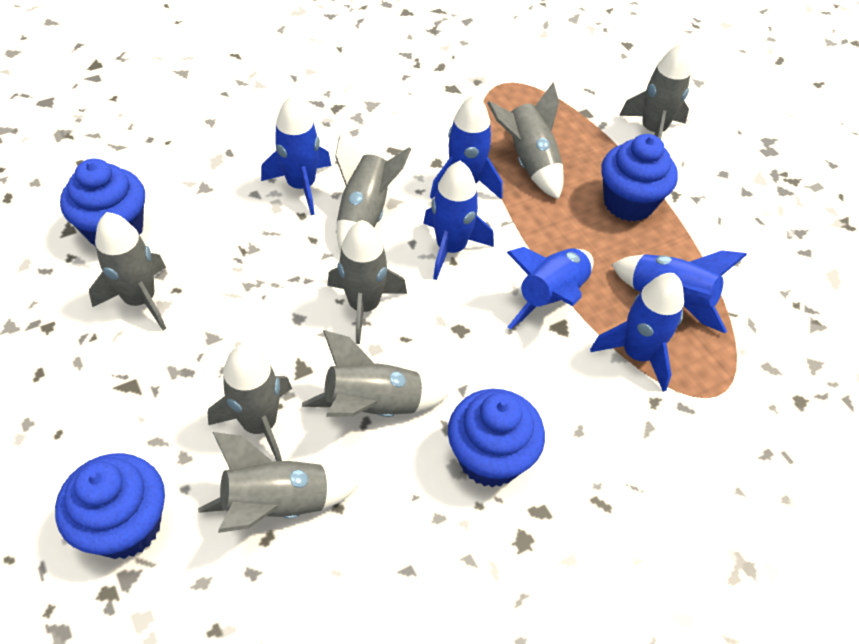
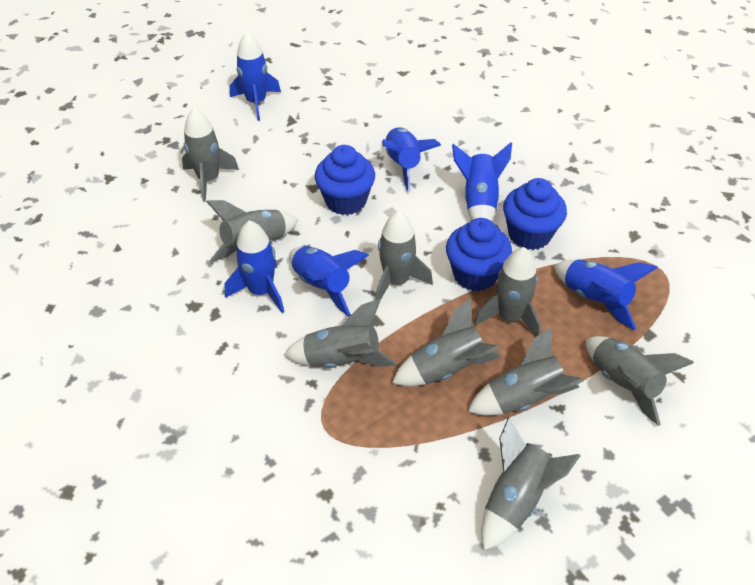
blue cupcake: 4 -> 3
grey rocket: 8 -> 9

